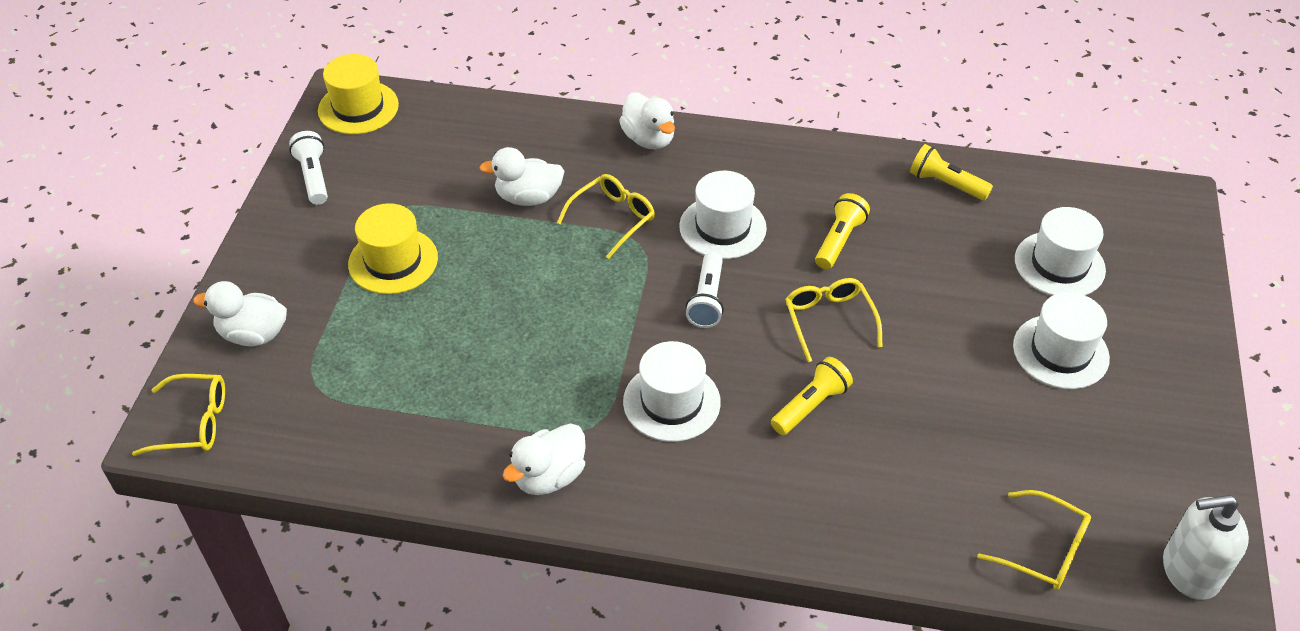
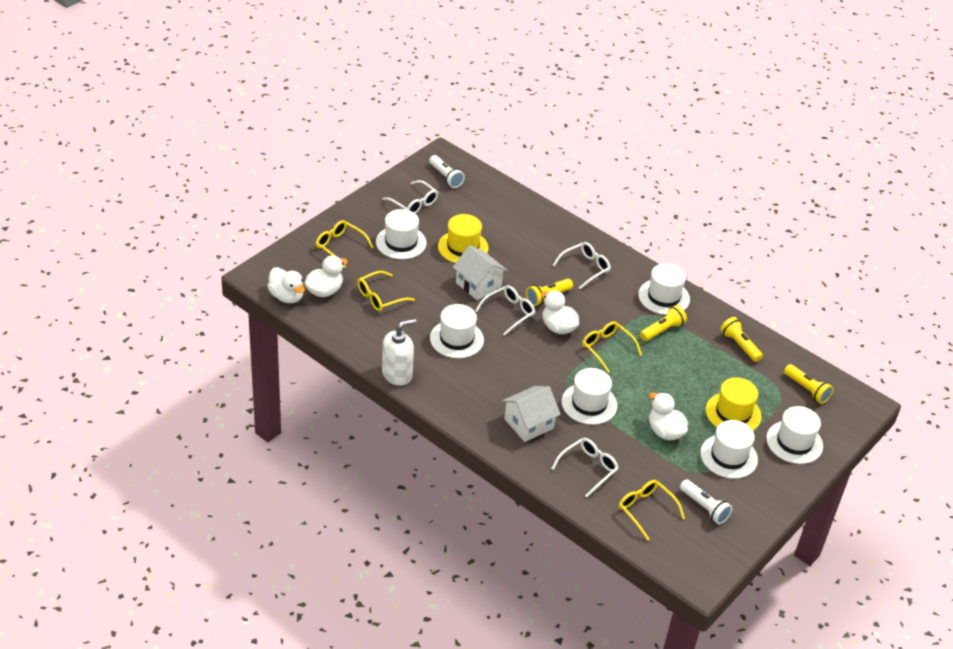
white glasses: 0 -> 4
white hat: 4 -> 6
white house: 0 -> 2
yellow flashlight: 3 -> 4

